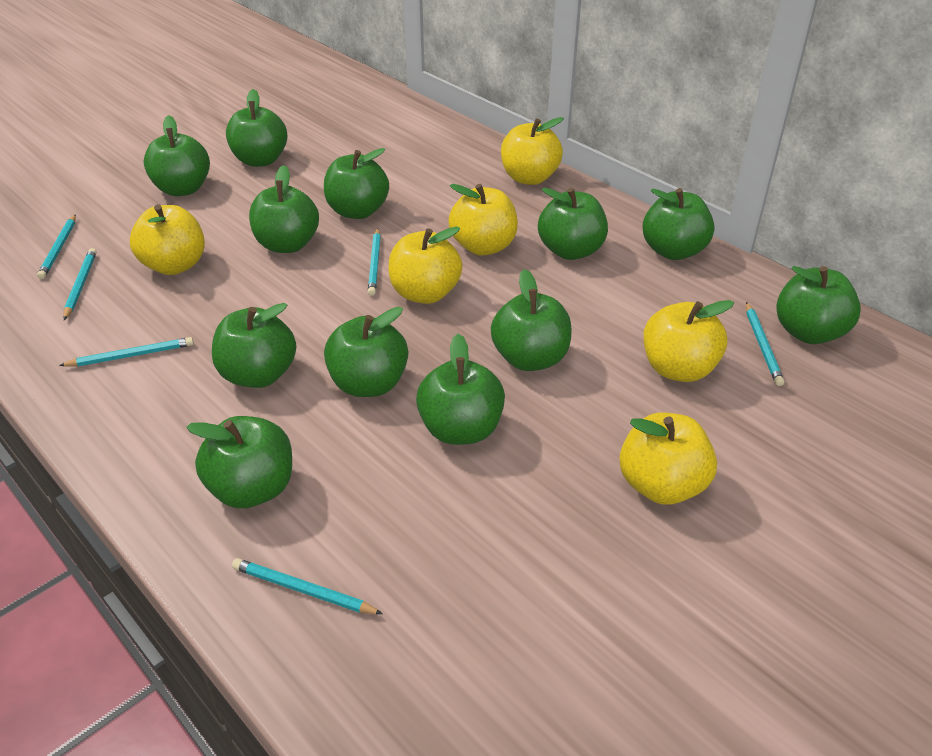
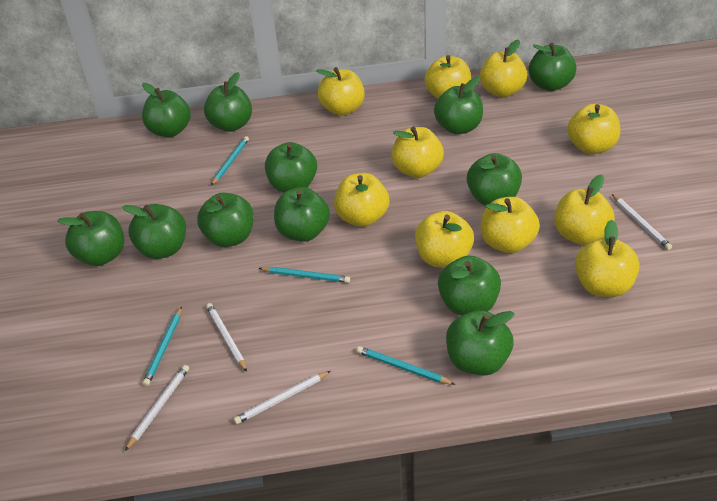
turquoise pencil: 6 -> 4
white pencil: 0 -> 4
yellow apple: 6 -> 10

